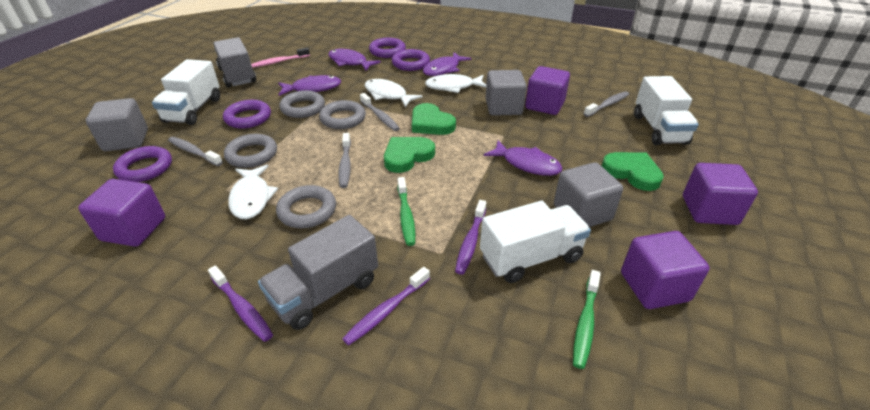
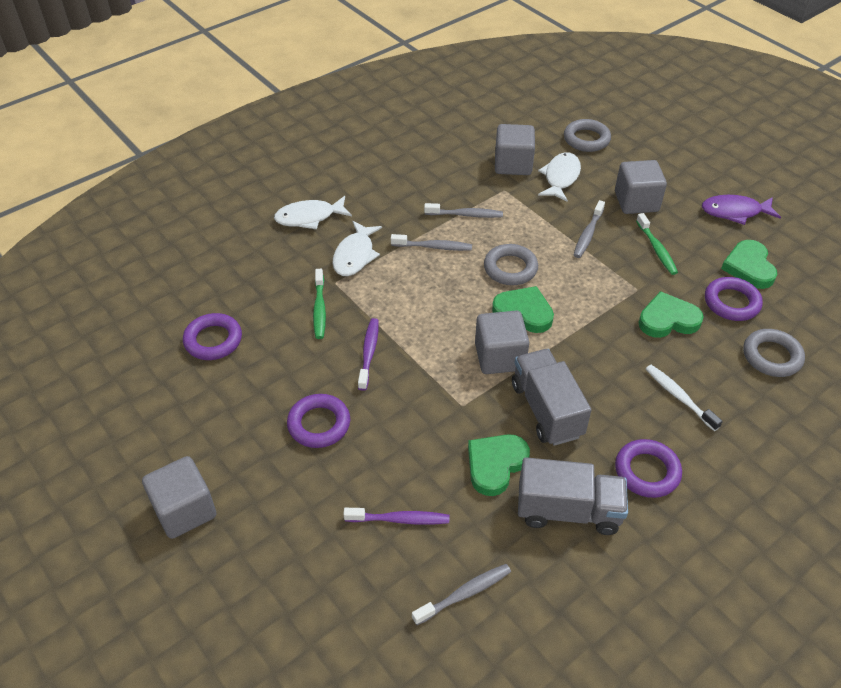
green heart: 3 -> 4
grey cube: 3 -> 4
grey ring: 4 -> 3
pink toothbrush: 1 -> 0
purple cube: 4 -> 0
purple fish: 4 -> 1
purple toothbrush: 3 -> 2
white toothbrush: 0 -> 1
white truck: 3 -> 0

